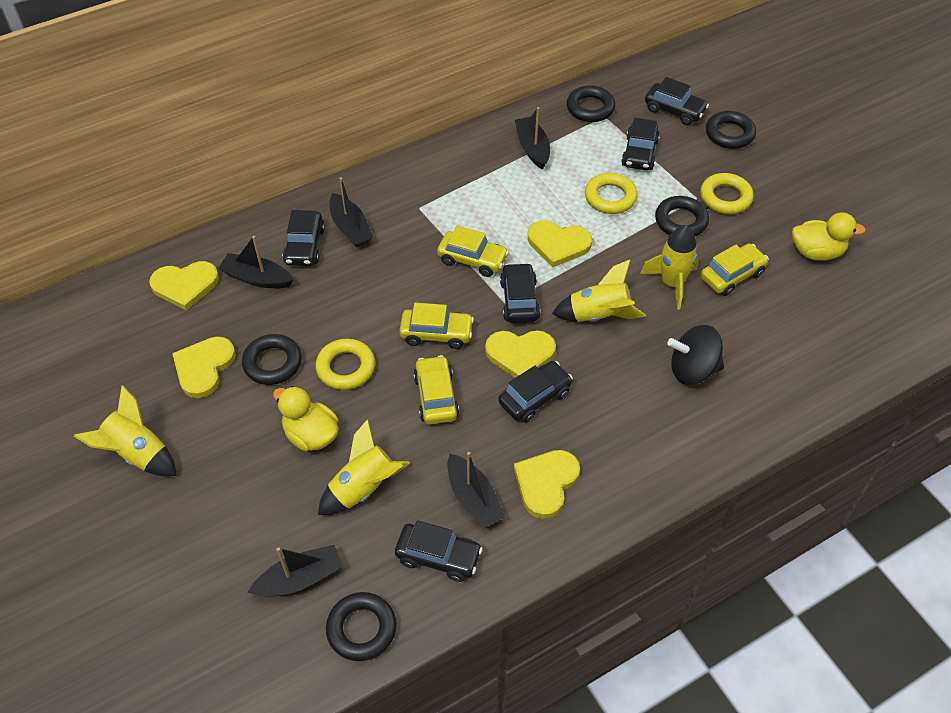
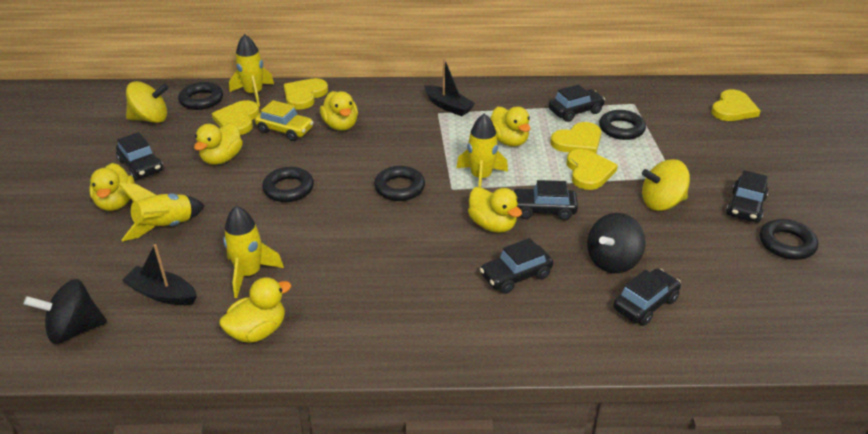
black boat: 5 -> 2
black spinning top: 1 -> 2
yellow car: 4 -> 1
yellow duck: 2 -> 6
yellow ring: 3 -> 0
yellow spinning top: 0 -> 2

